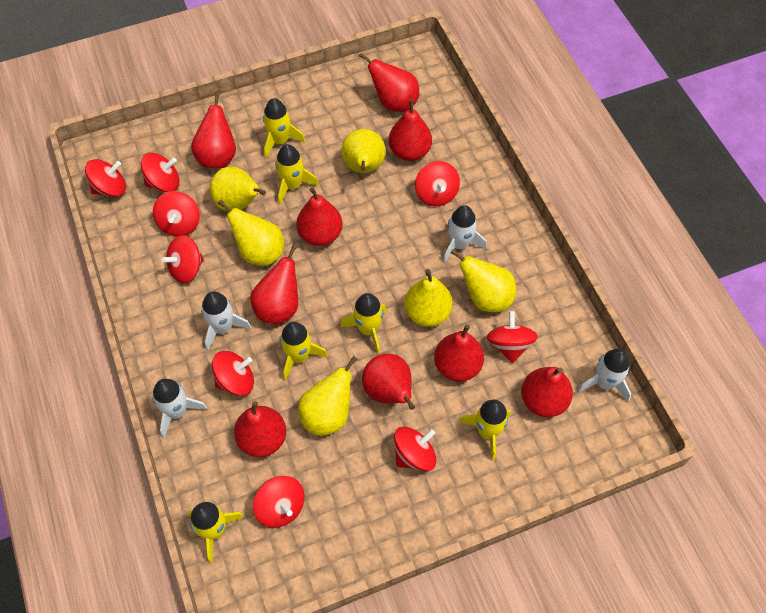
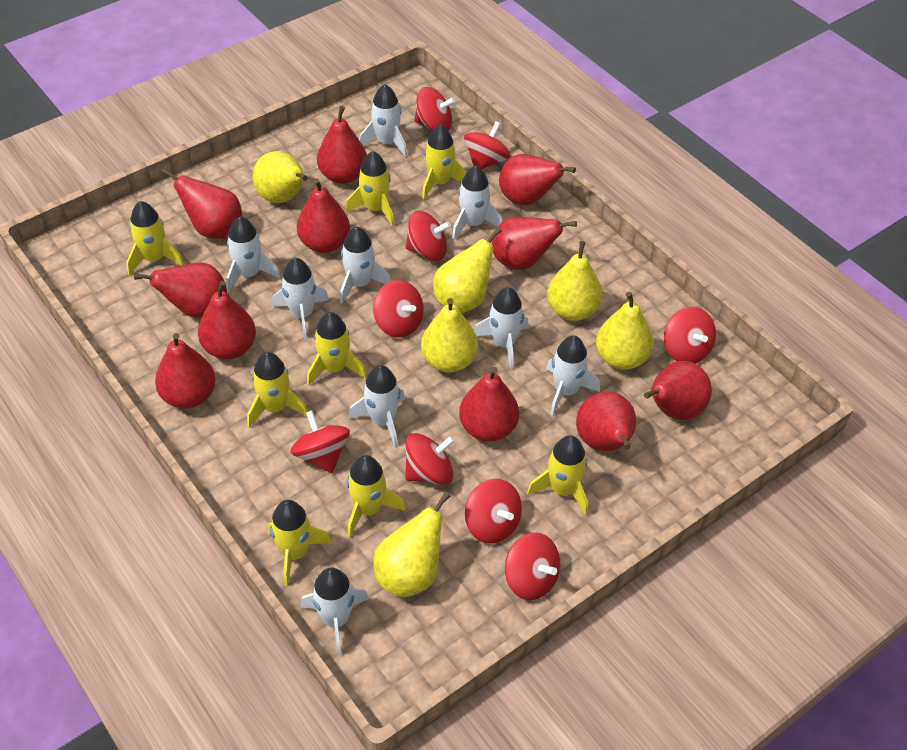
red pear: 9 -> 11
white rocket: 4 -> 9
yellow rocket: 6 -> 8

